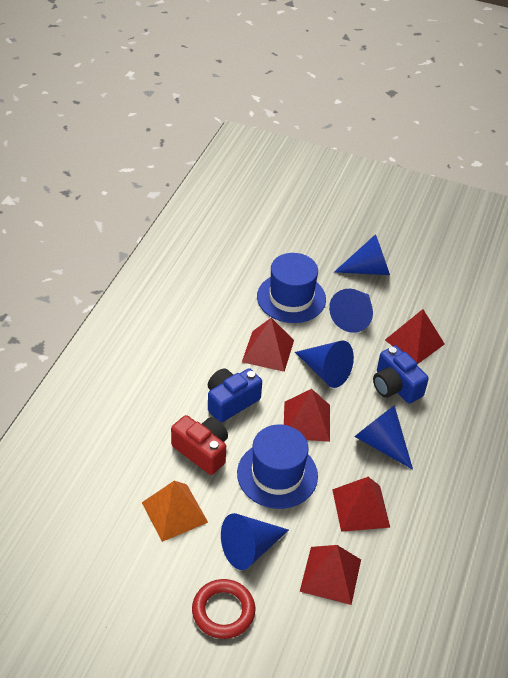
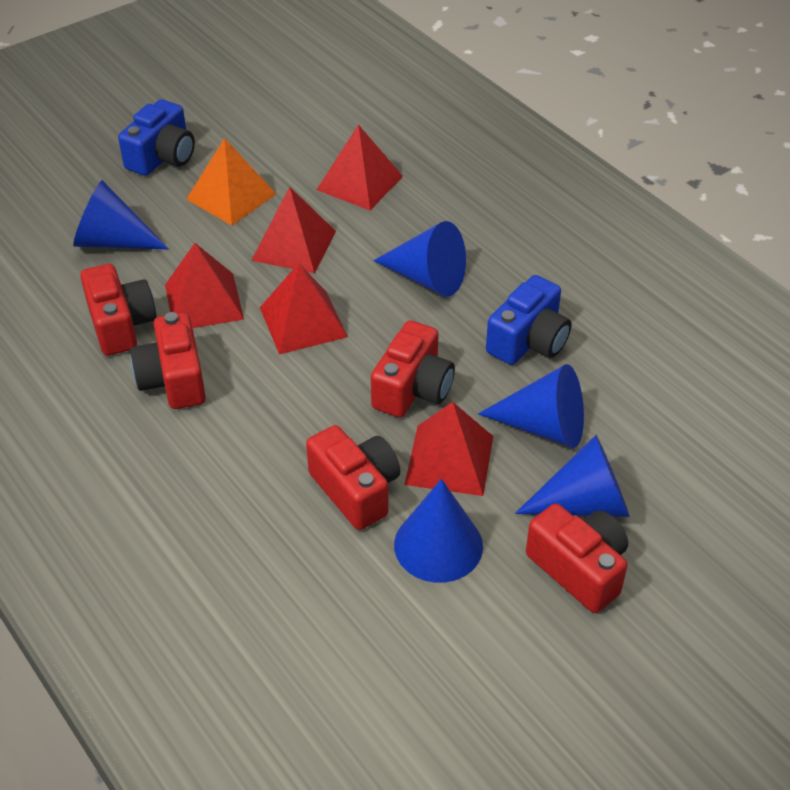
blue hat: 2 -> 0
red camera: 1 -> 5
red ring: 1 -> 0

